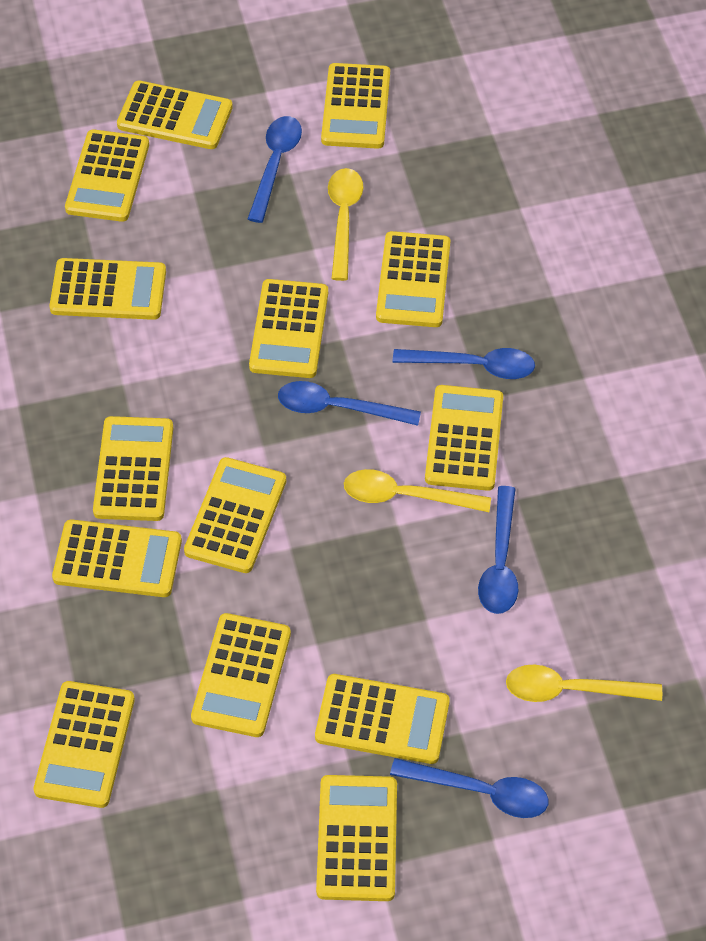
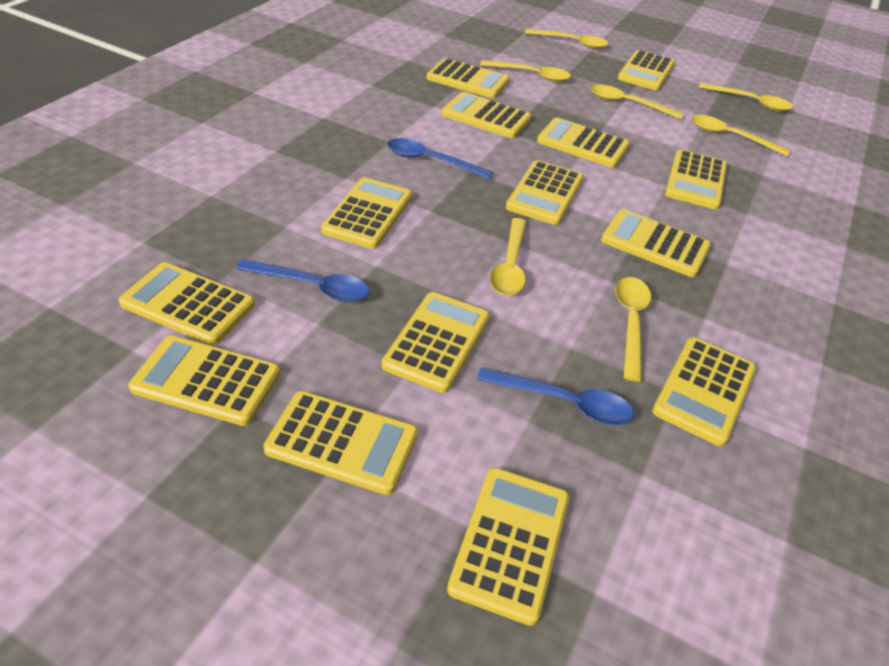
blue spoon: 5 -> 3
yellow spoon: 3 -> 7

